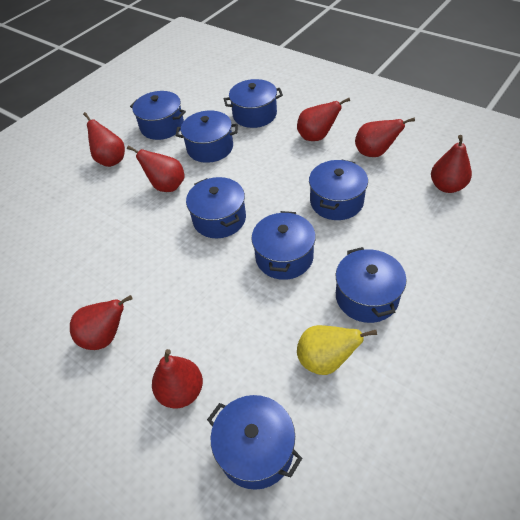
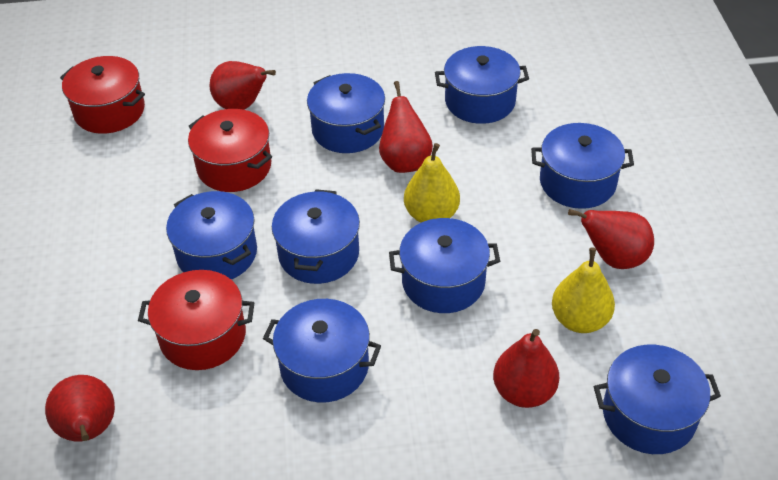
red pear: 7 -> 5
red pot: 0 -> 3
yellow pear: 1 -> 2

